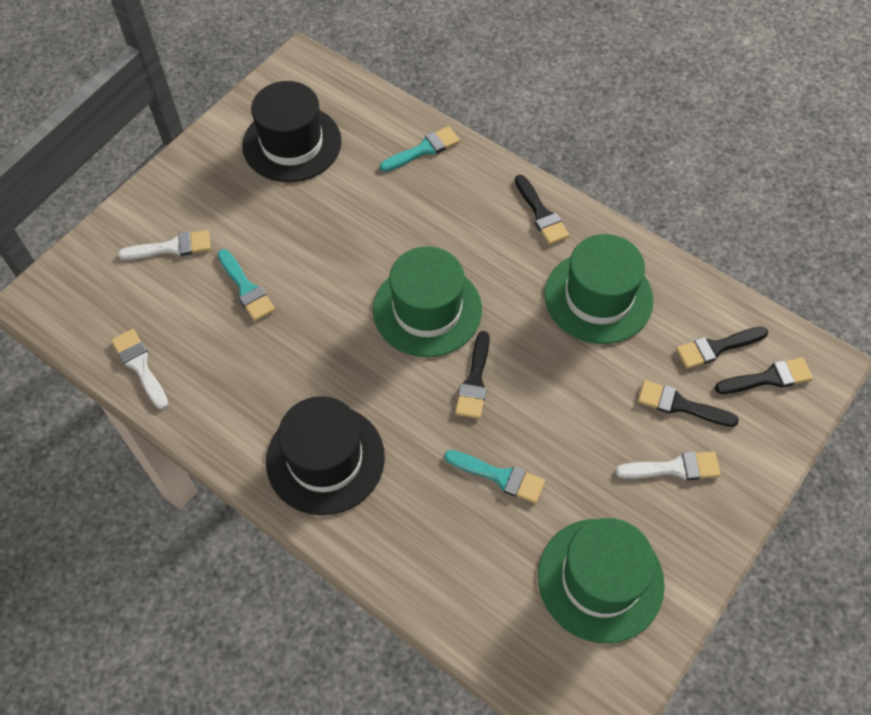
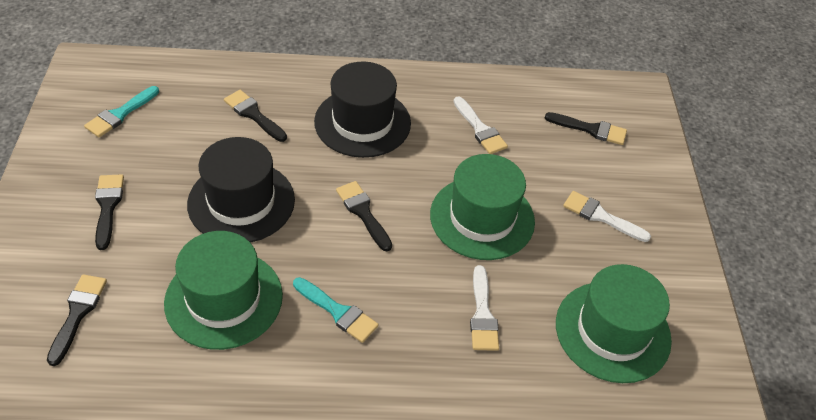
turquoise brush: 3 -> 2

